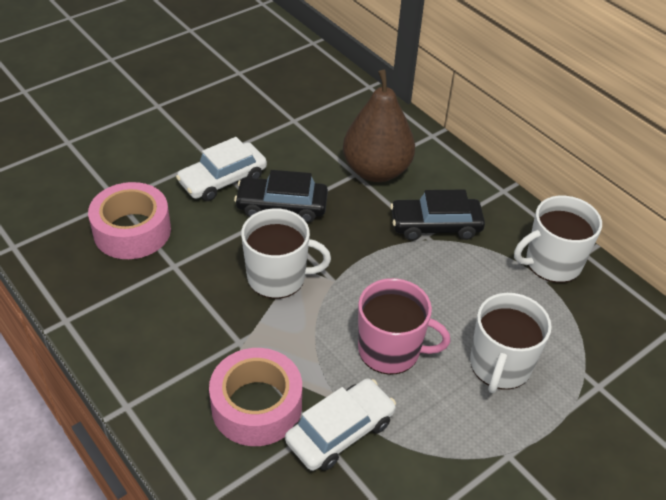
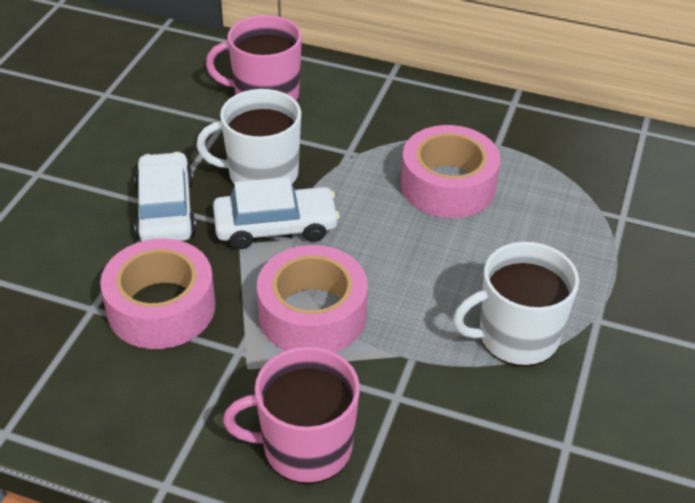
black car: 2 -> 0
brown pear: 1 -> 0
pink mug: 1 -> 2
pink tape: 2 -> 3
white mug: 3 -> 2

